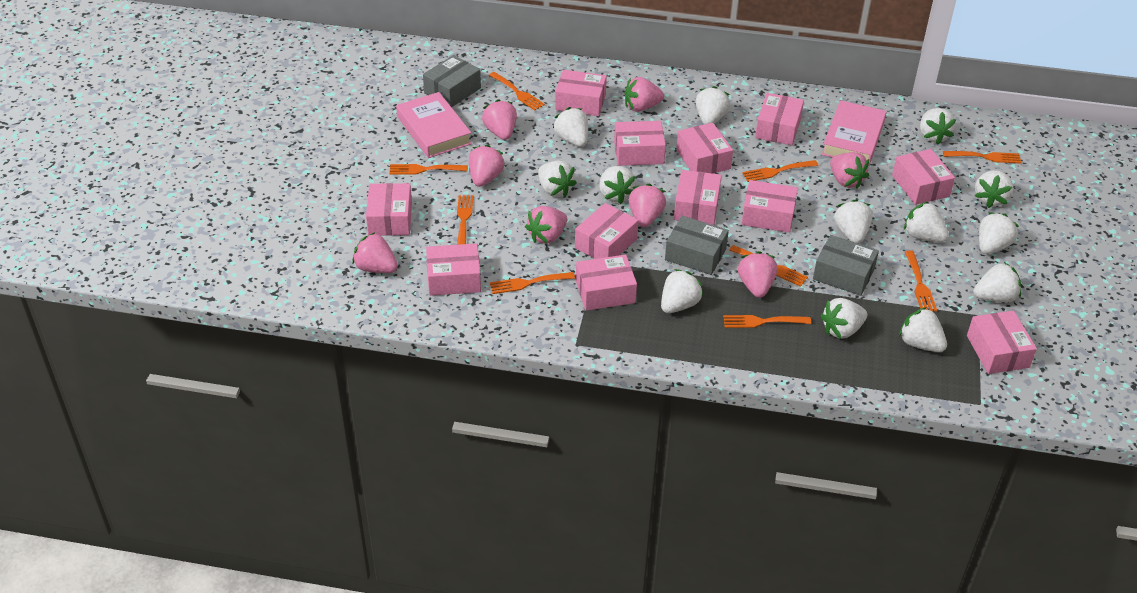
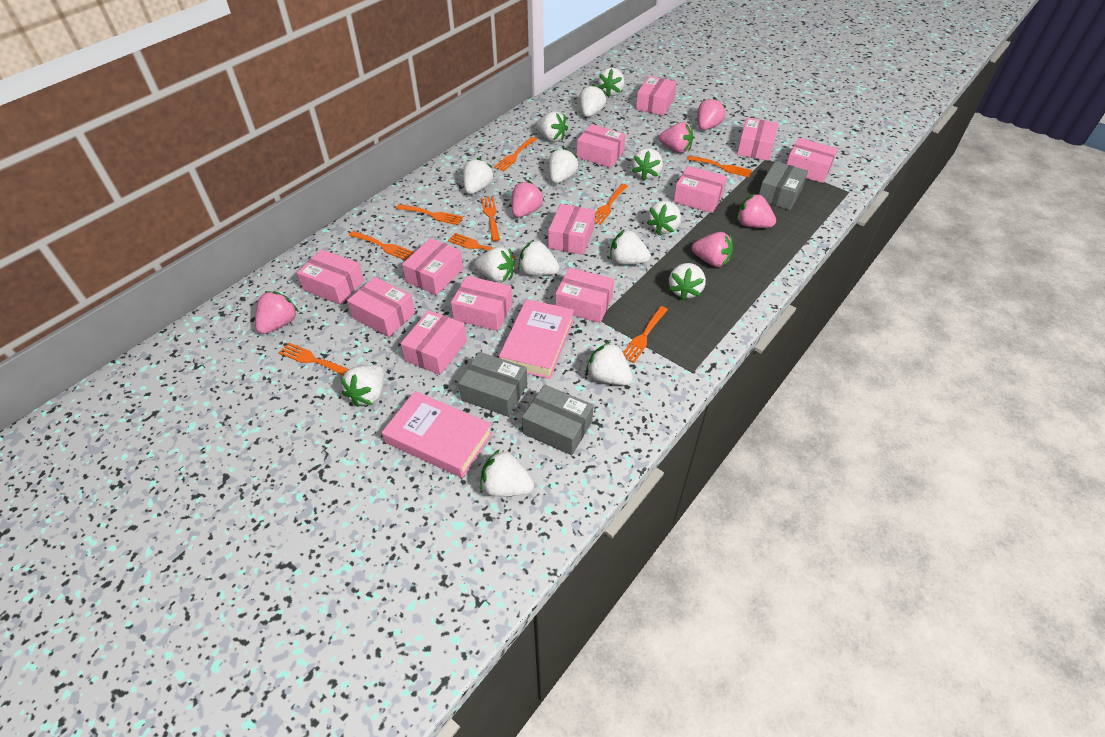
pink strawberry: 8 -> 6
white strawberry: 13 -> 14

